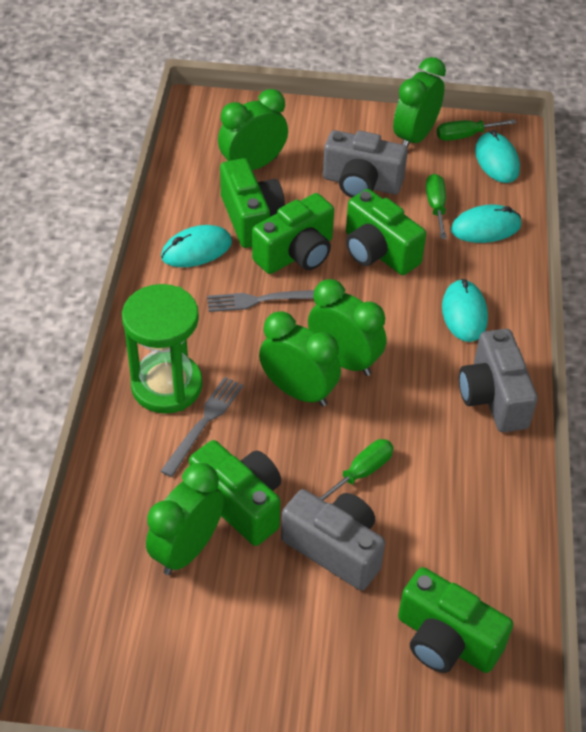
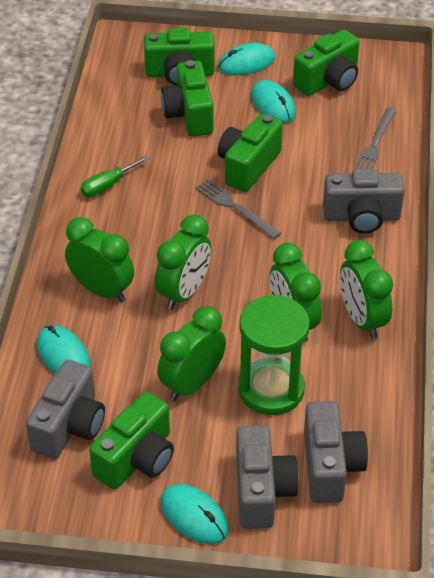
green screwdriver: 3 -> 1
grey camera: 3 -> 4

